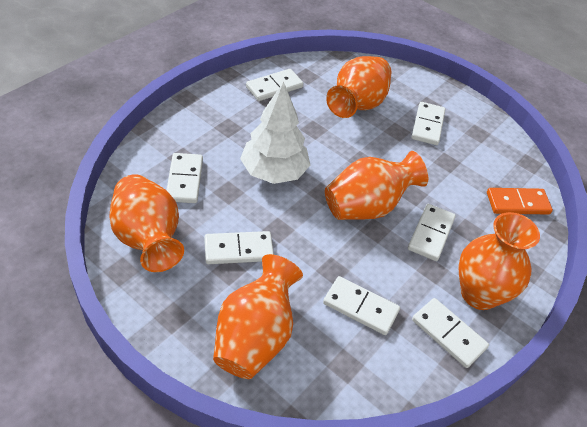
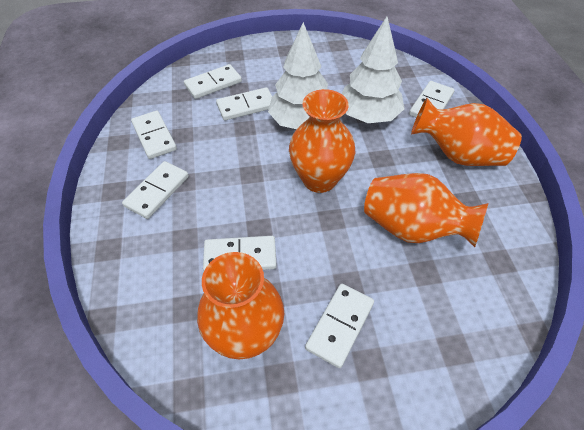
orange domino: 1 -> 0
orange vase: 5 -> 4
white tree: 1 -> 2

